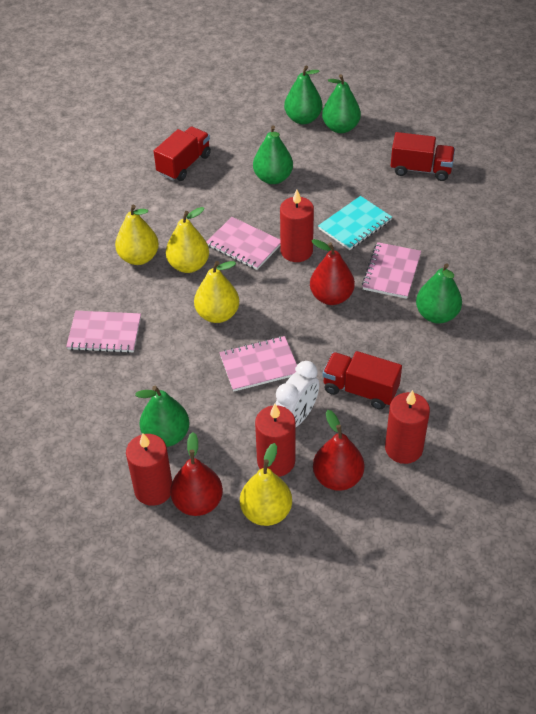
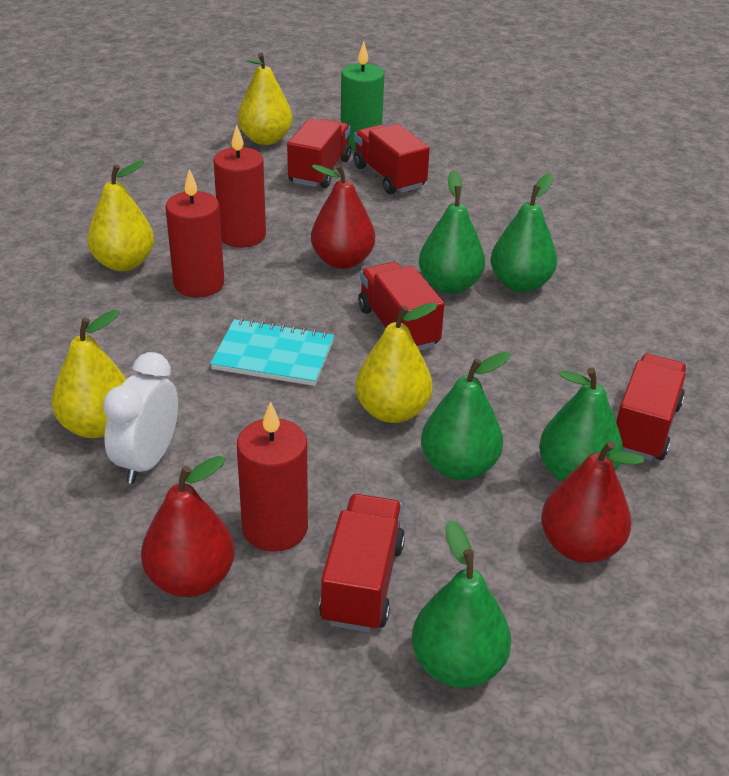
green candle: 0 -> 1
pink notebook: 4 -> 0
red candle: 4 -> 3
red truck: 3 -> 5

